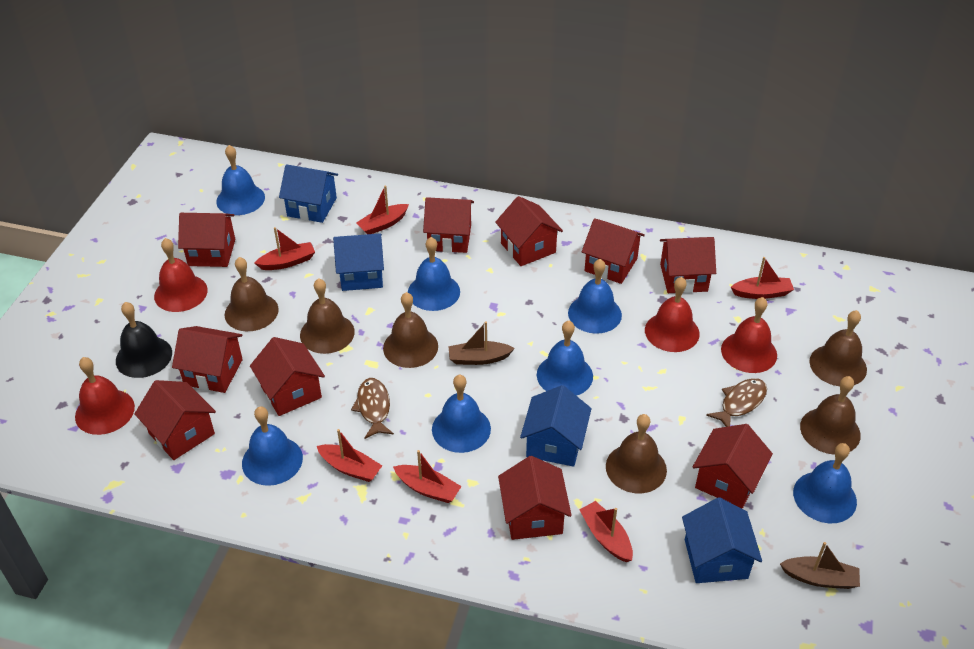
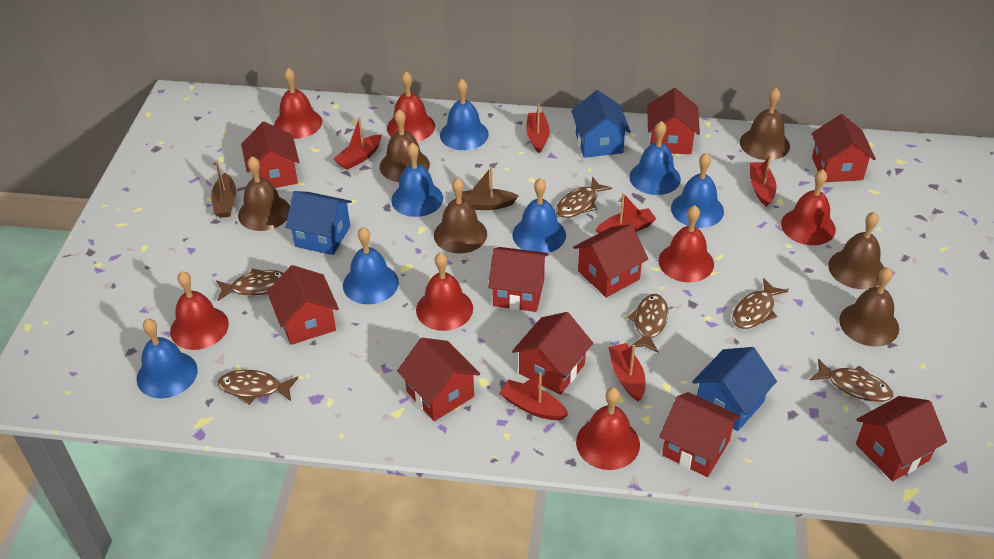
black bell: 1 -> 0
blue house: 4 -> 3
brown fish: 2 -> 6
red bell: 4 -> 7

